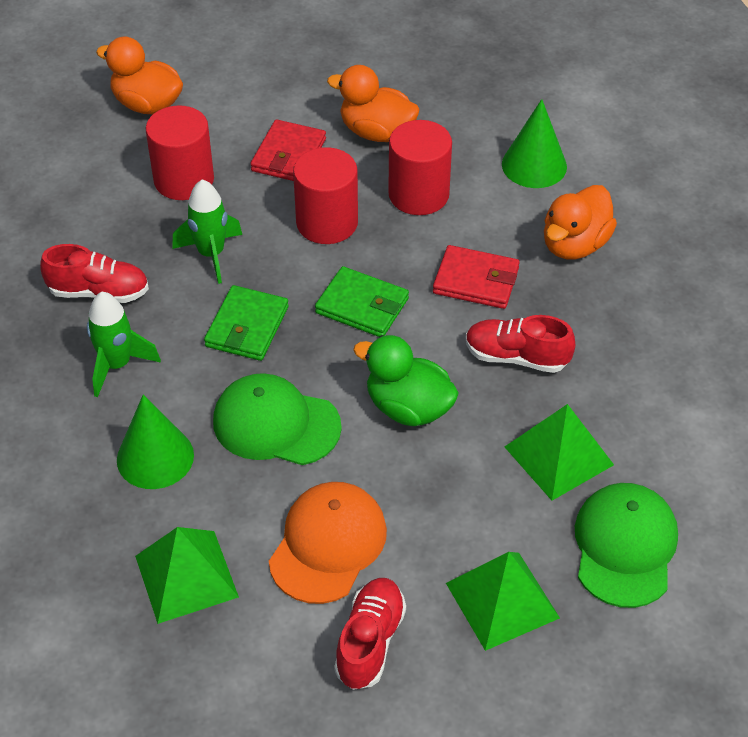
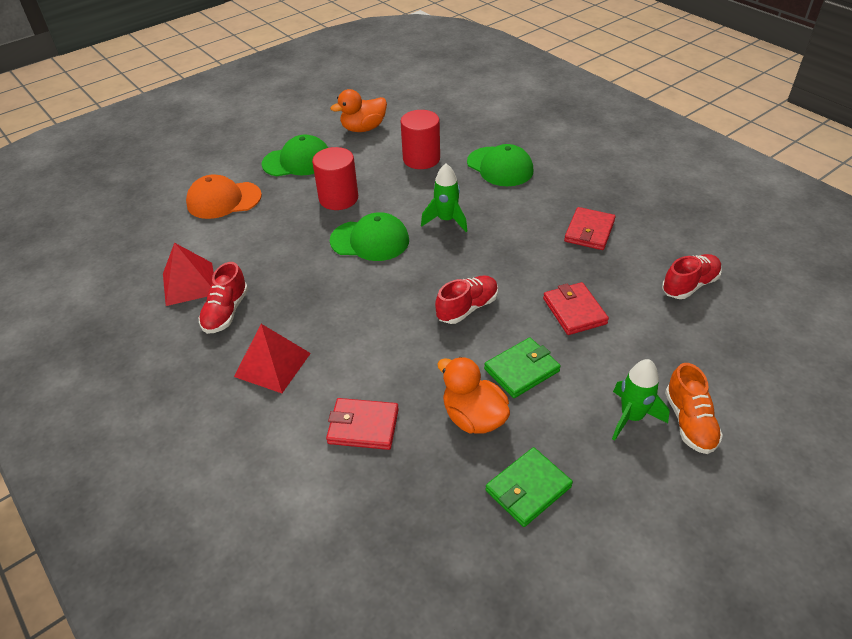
green cap: 2 -> 3
green cone: 2 -> 0
green duck: 1 -> 0
green pyramid: 3 -> 0
orange duck: 3 -> 2
orange shoe: 0 -> 1
red cylinder: 3 -> 2
red pyramid: 0 -> 2
red wallet: 2 -> 3

